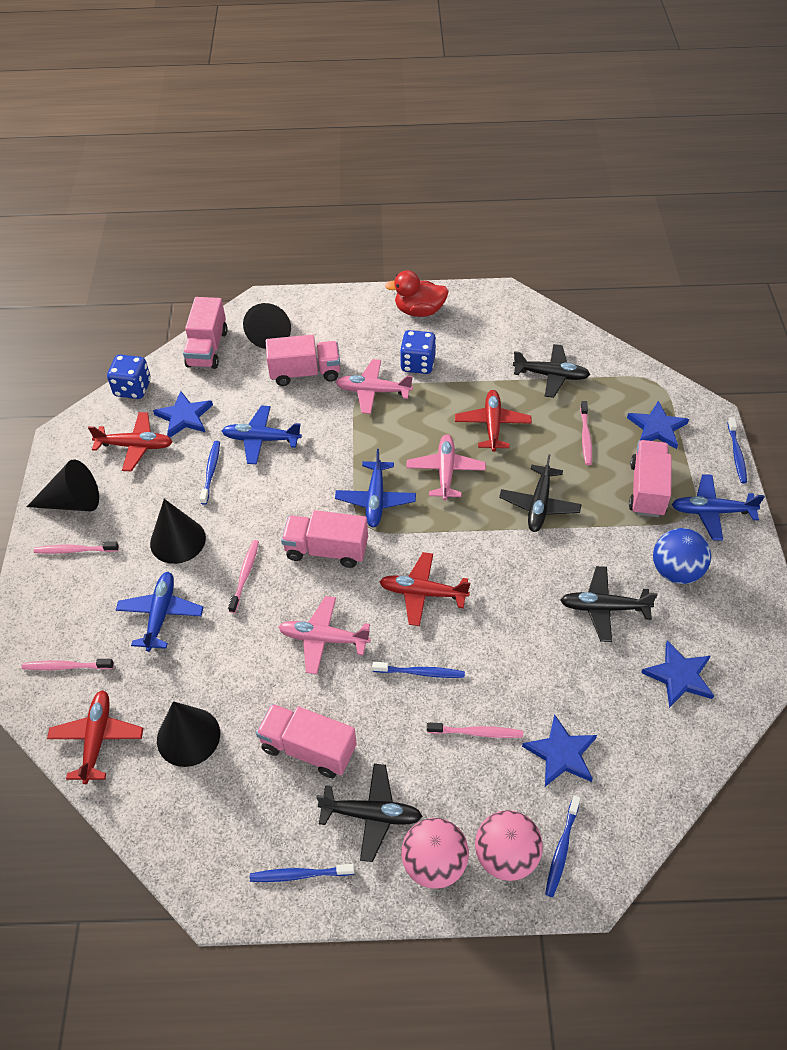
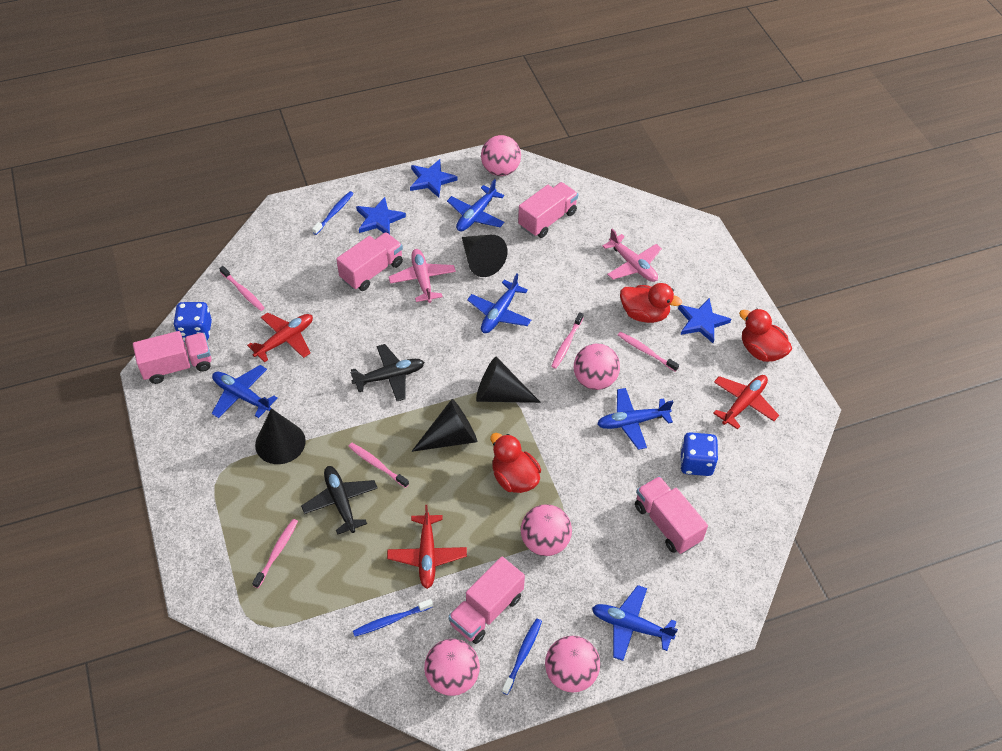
black plane: 4 -> 2
blue ball: 1 -> 0
blue plane: 4 -> 5
blue star: 4 -> 3
blue toothbrush: 5 -> 3
pink ball: 2 -> 5
pink plane: 3 -> 2
red duck: 1 -> 3
red plane: 4 -> 3

